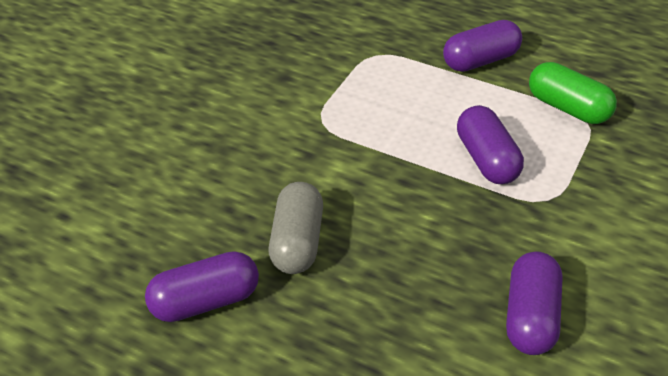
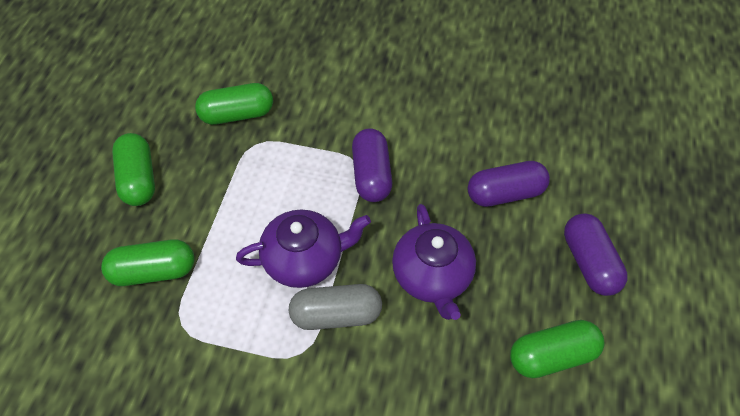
green capsule: 1 -> 4
purple capsule: 4 -> 3
purple teapot: 0 -> 2

